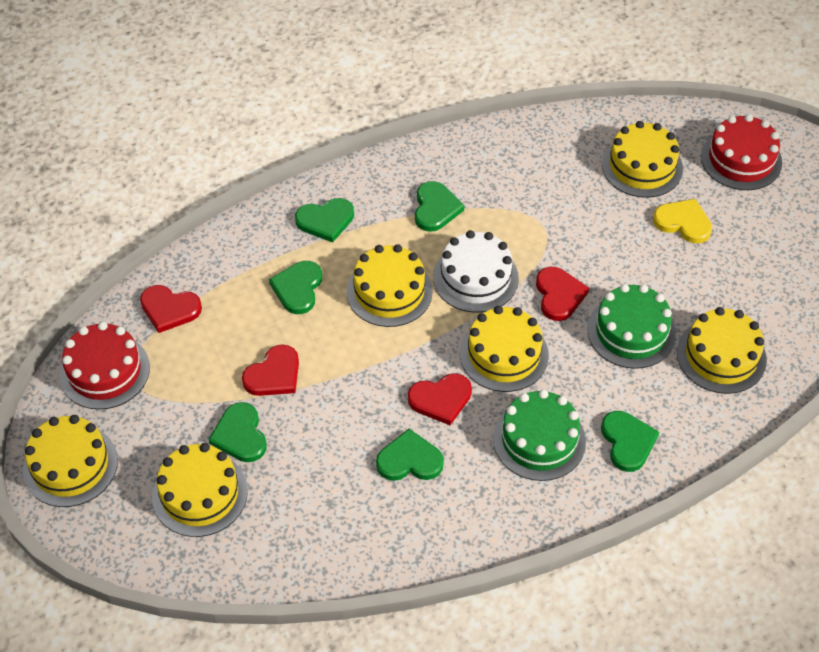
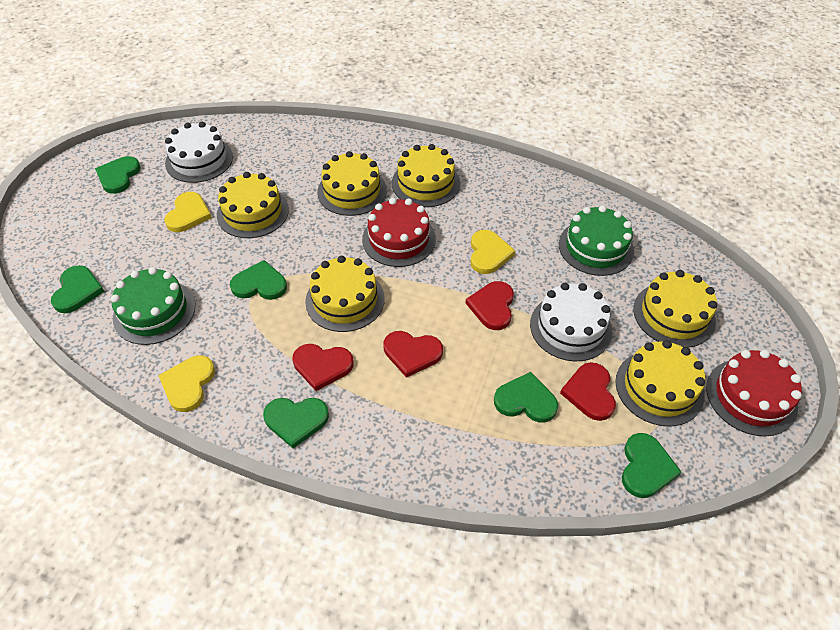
white cake: 1 -> 2
yellow heart: 1 -> 3

